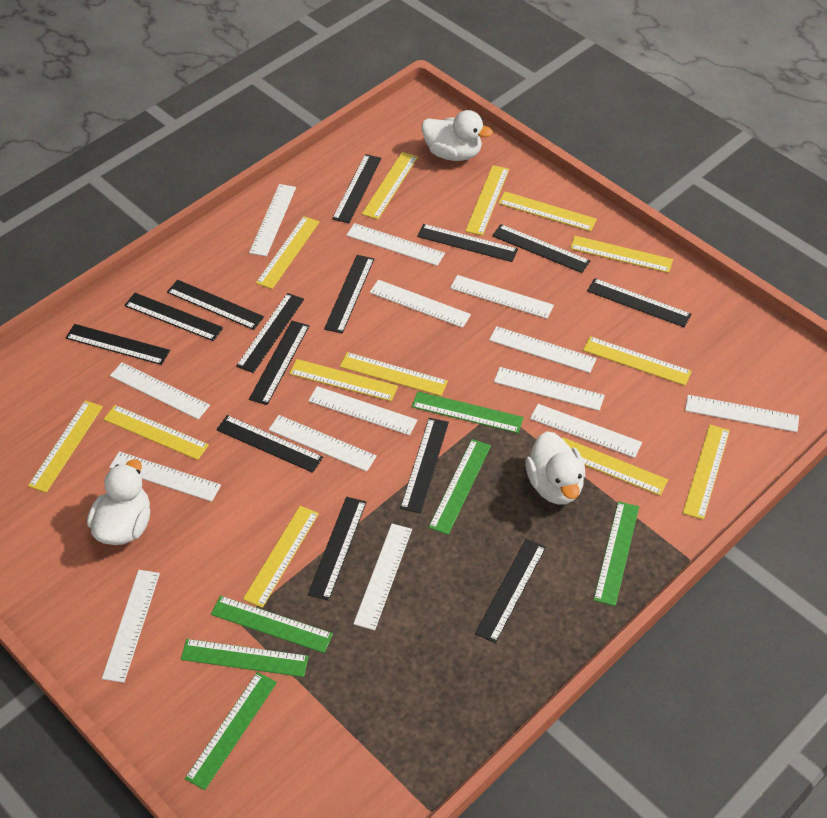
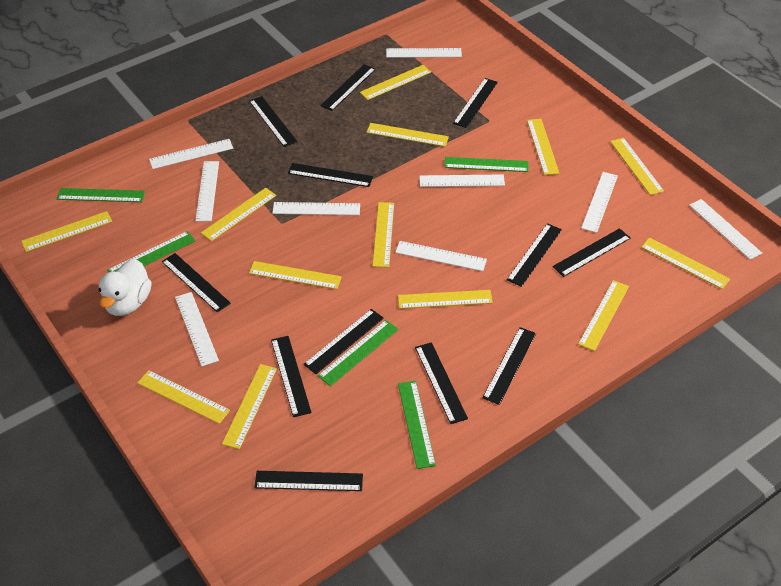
black ruler: 14 -> 12
green ruler: 6 -> 5
white duck: 3 -> 1
white ruler: 14 -> 9

